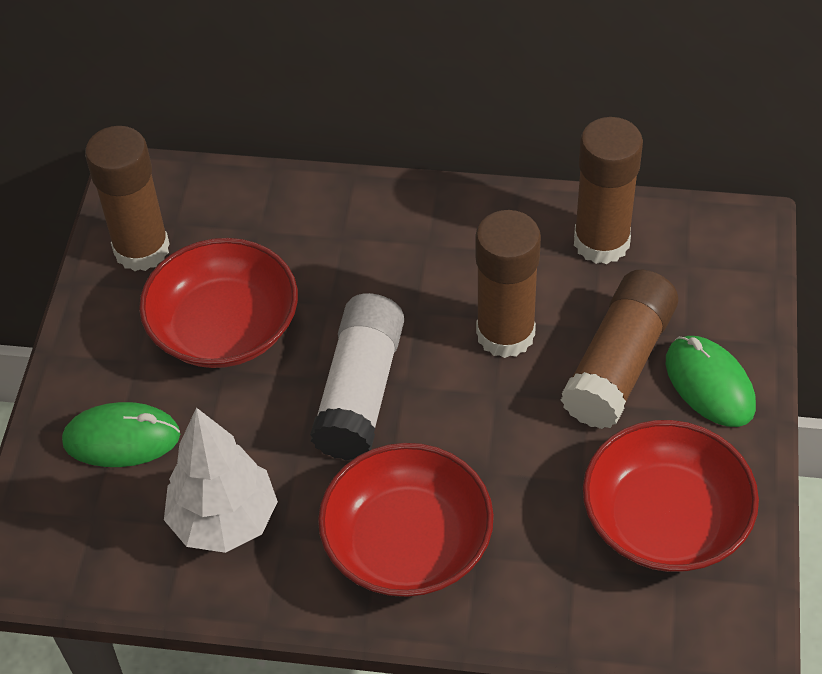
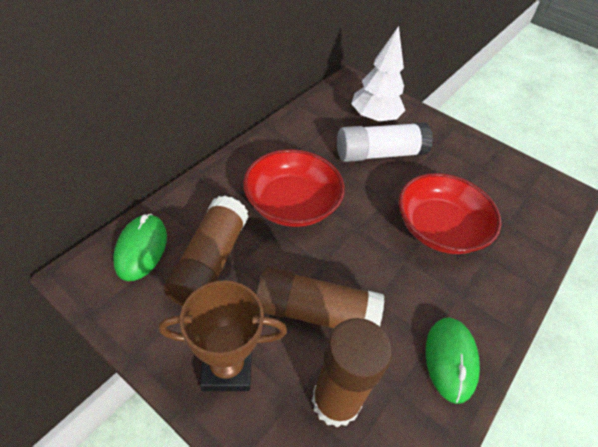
brown glue stick: 4 -> 3
brown trophy: 0 -> 1
red bowl: 3 -> 2

